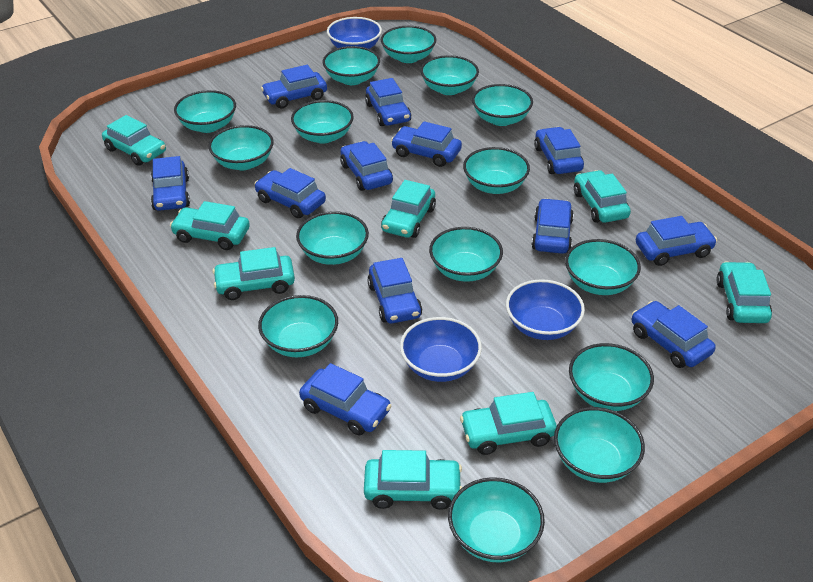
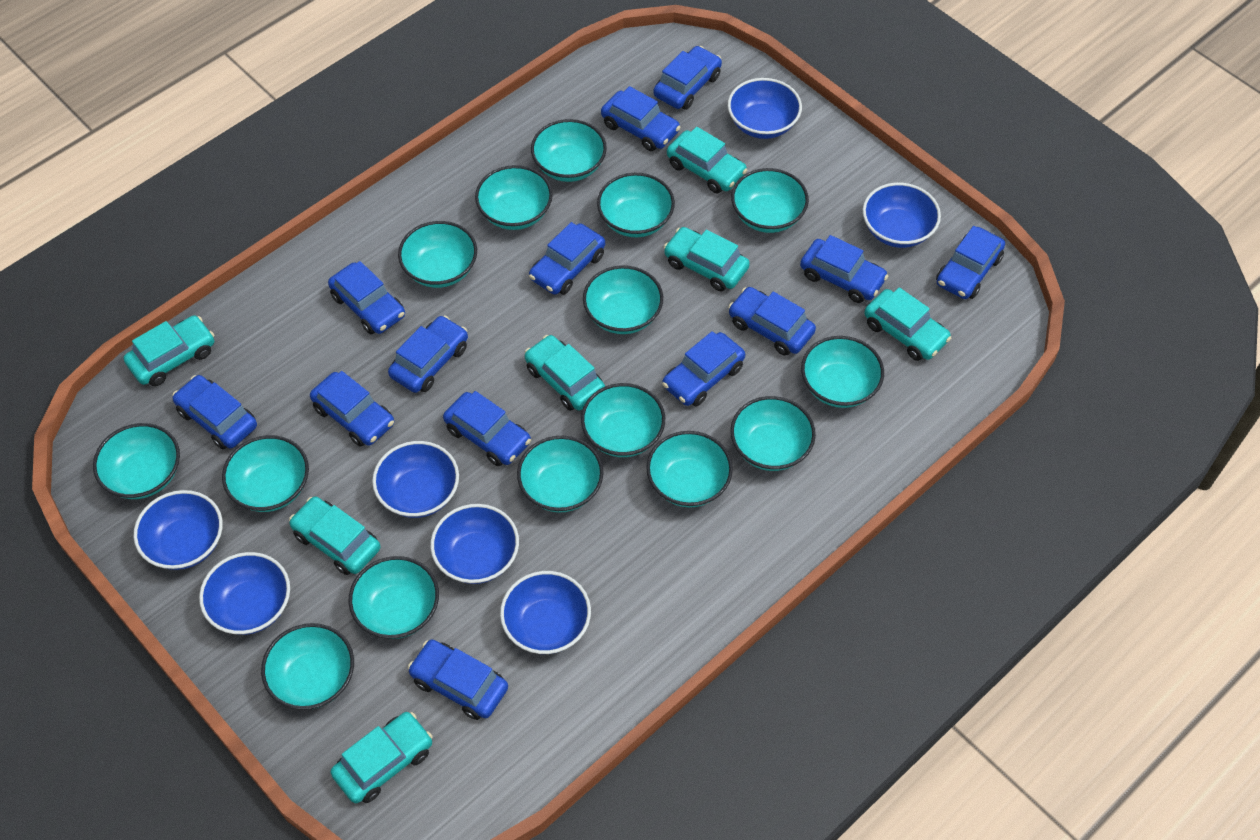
blue bowl: 3 -> 7
blue car: 12 -> 13
turquoise car: 8 -> 7

